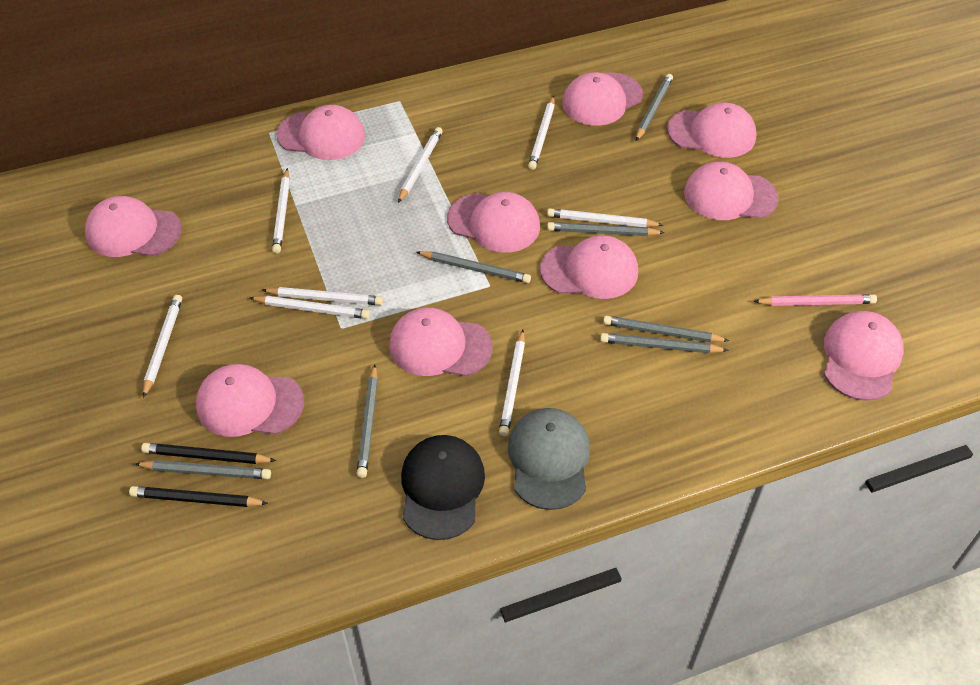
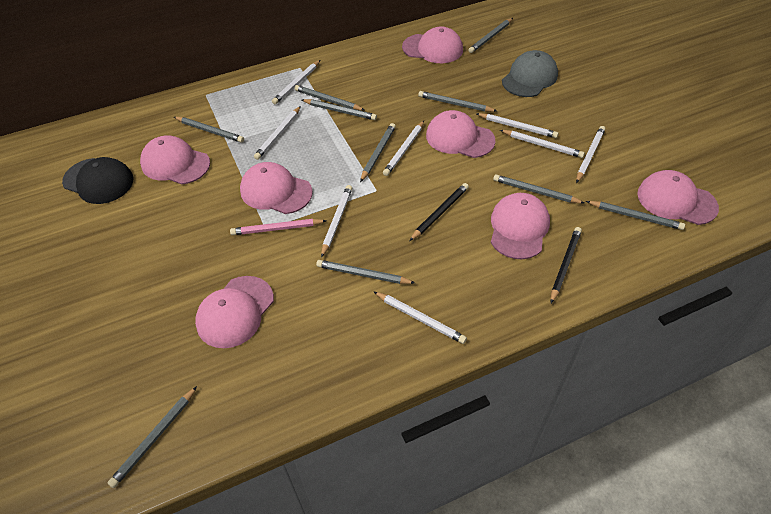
grey pencil: 7 -> 10
pink cap: 10 -> 7

